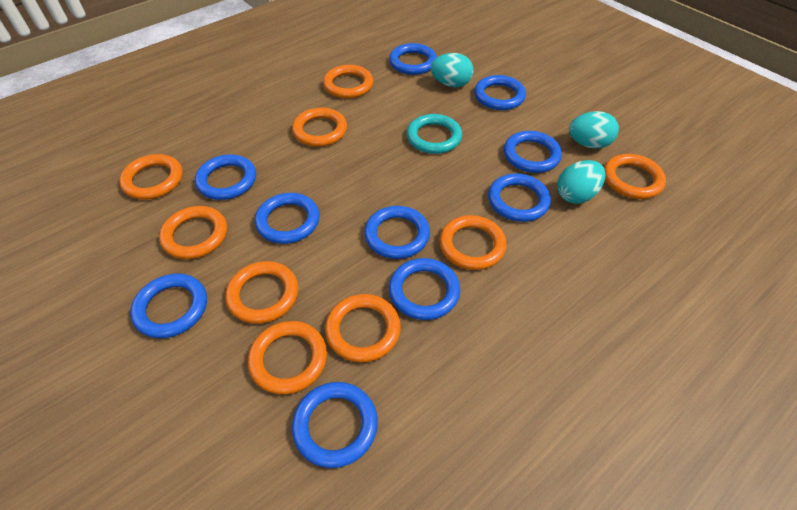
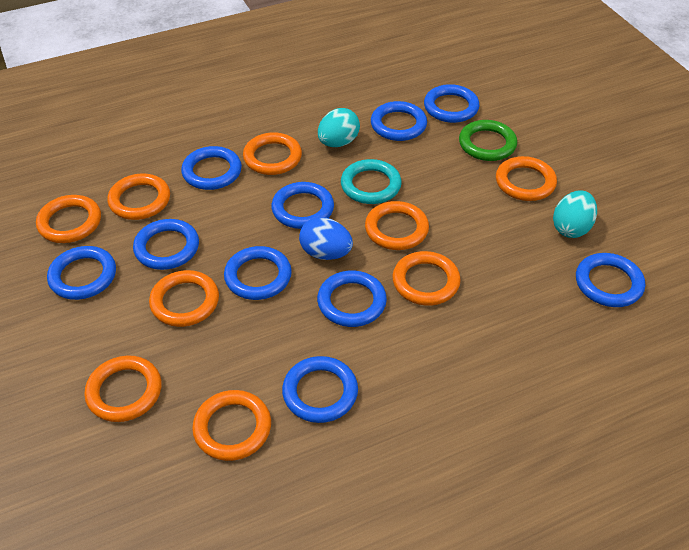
blue egg: 0 -> 1
green ring: 0 -> 1
turquoise egg: 3 -> 2

